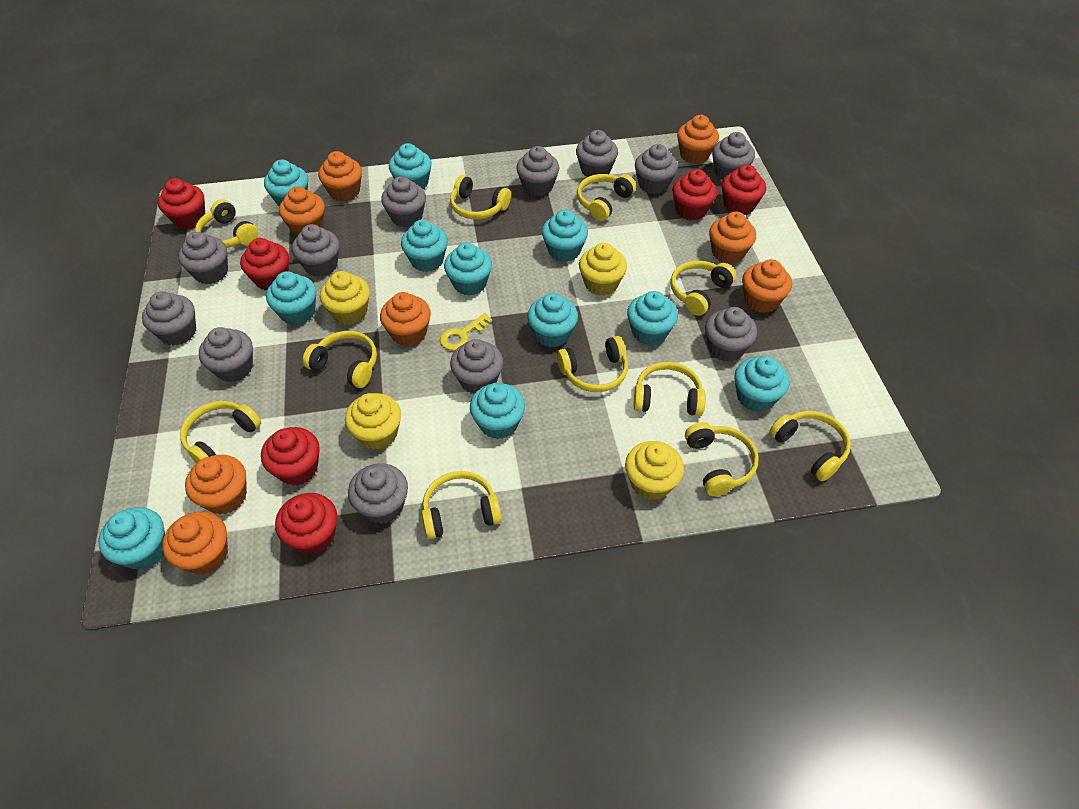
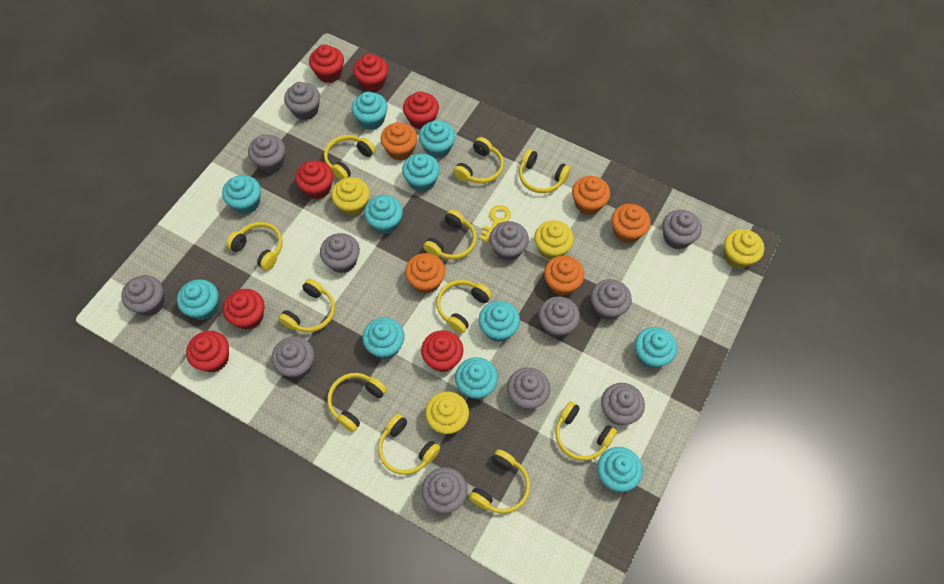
orange cupcake: 8 -> 5
red cupcake: 6 -> 7

